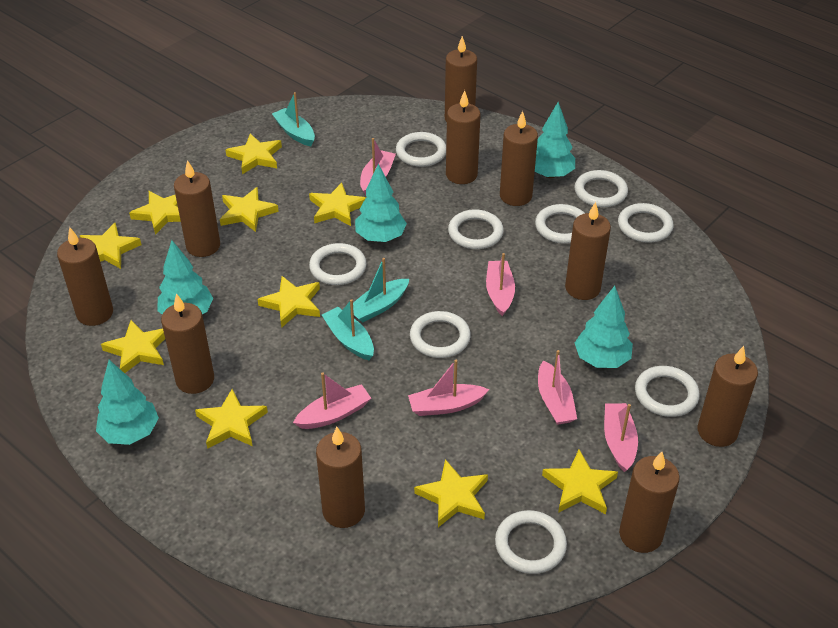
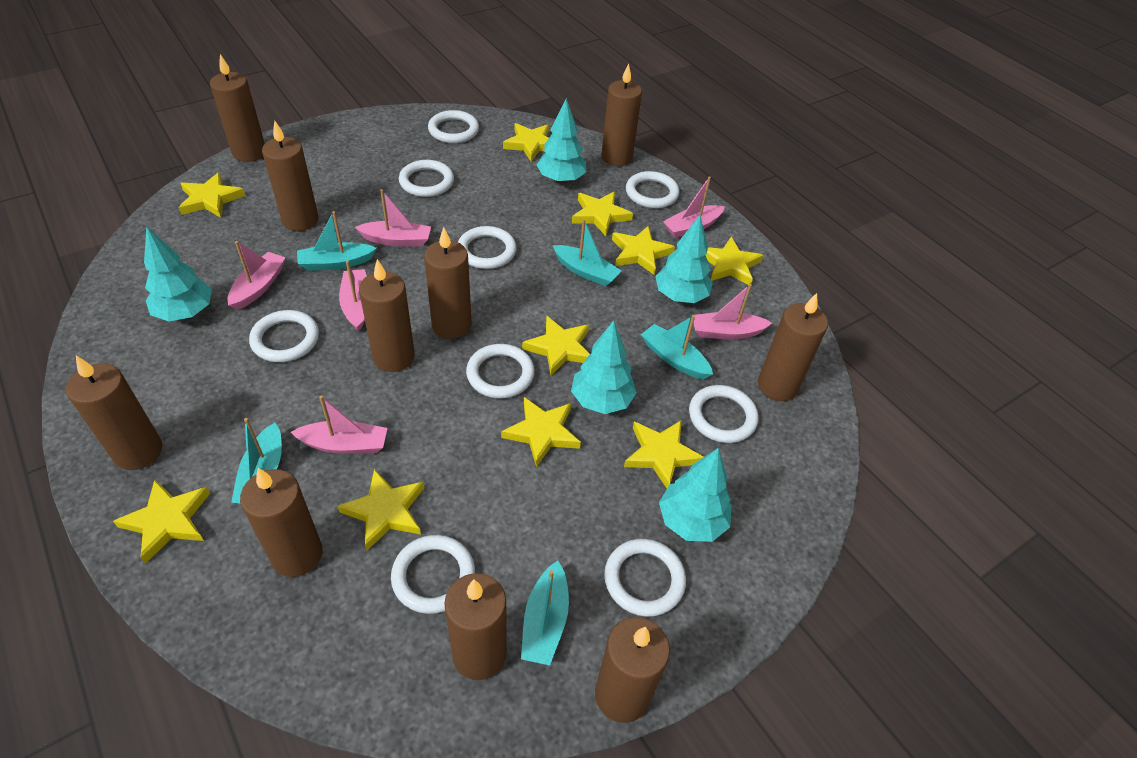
turquoise boat: 3 -> 5

